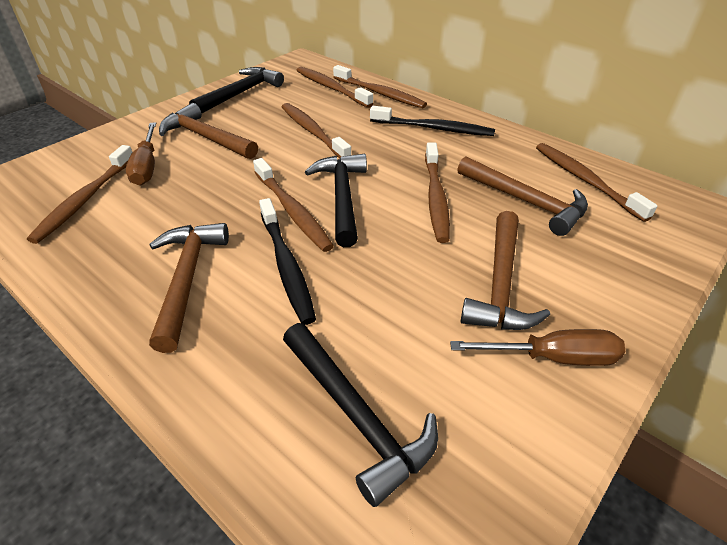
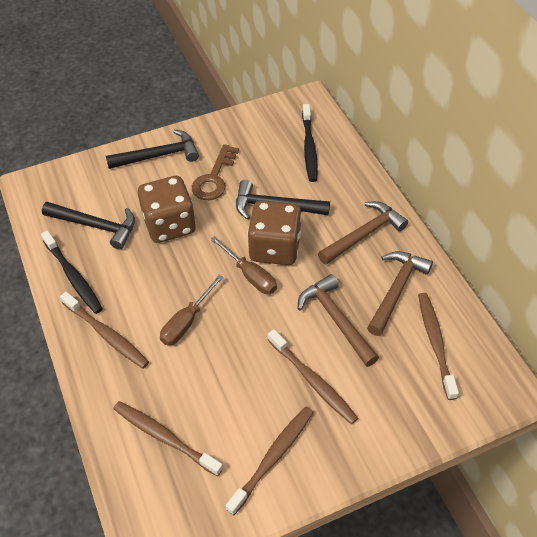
brown dice: 0 -> 2
brown hammer: 4 -> 3
brown key: 0 -> 1
brown toothbrush: 7 -> 5

